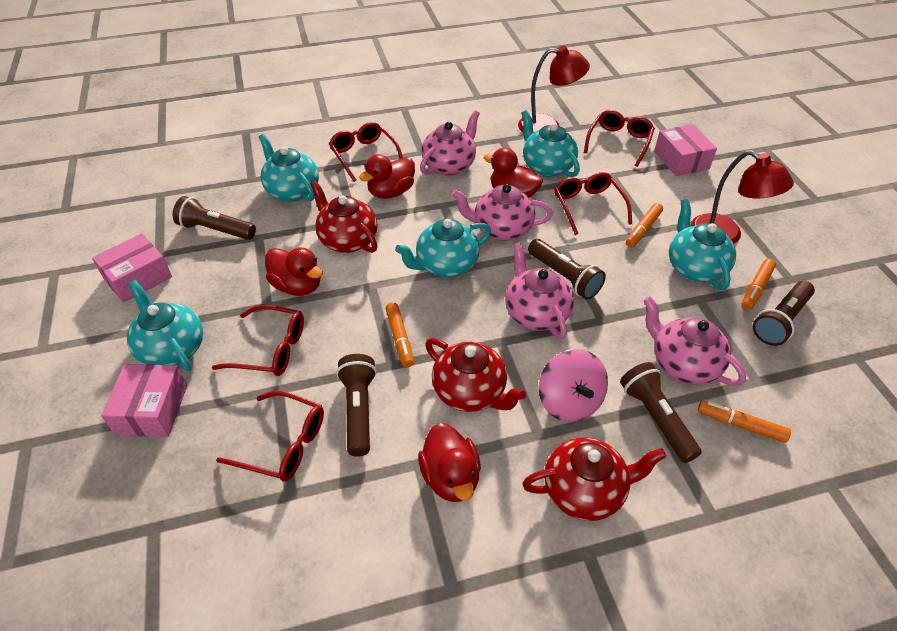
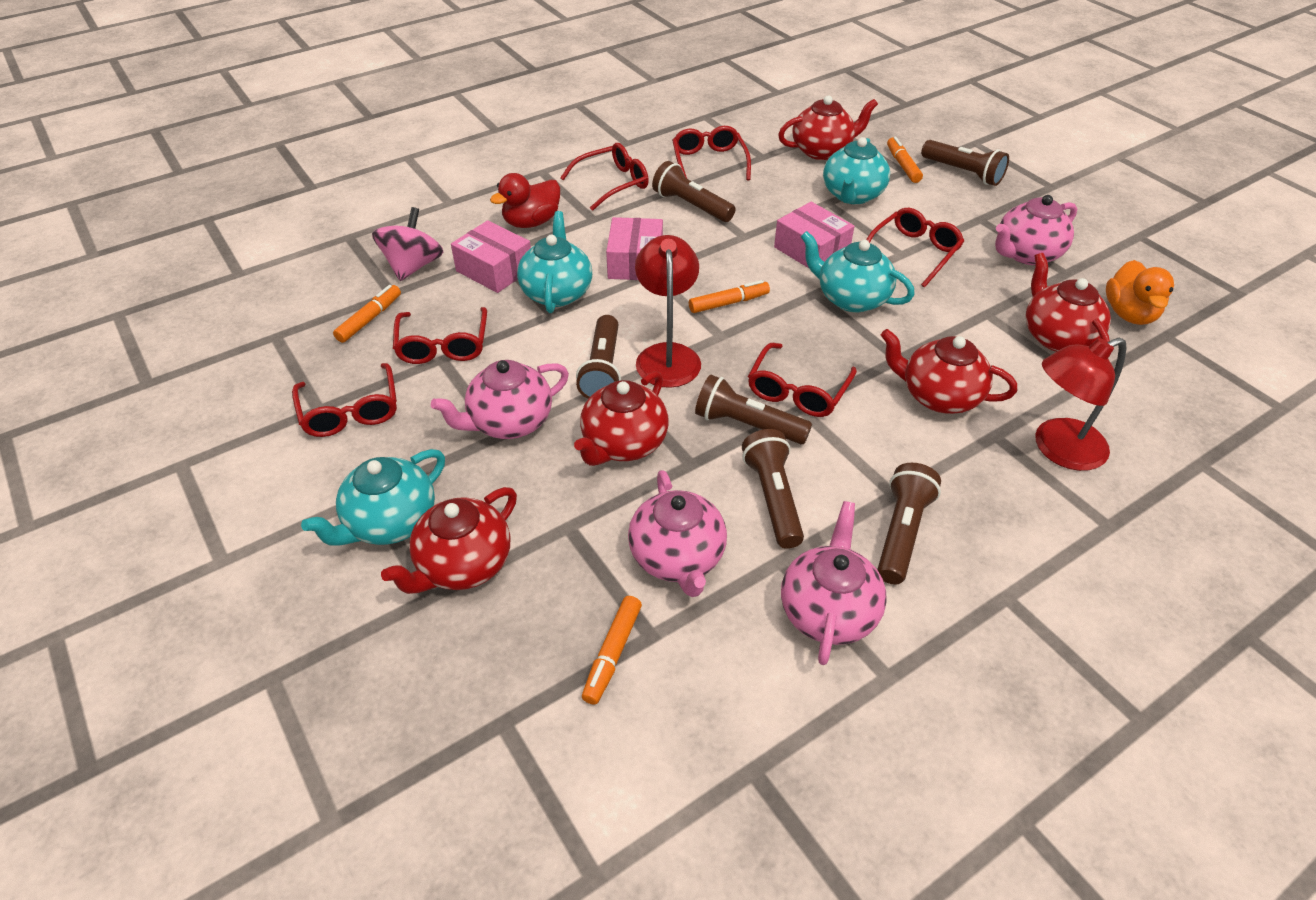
brown flashlight: 5 -> 6
orange duck: 0 -> 1
red duck: 4 -> 1
red glasses: 5 -> 6
red teapot: 3 -> 5
turquoise teapot: 5 -> 4

